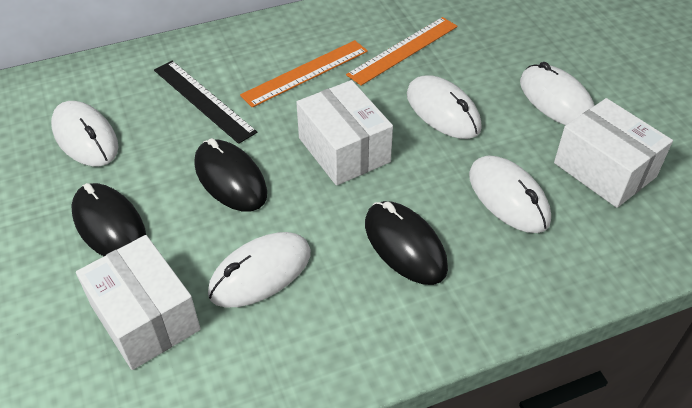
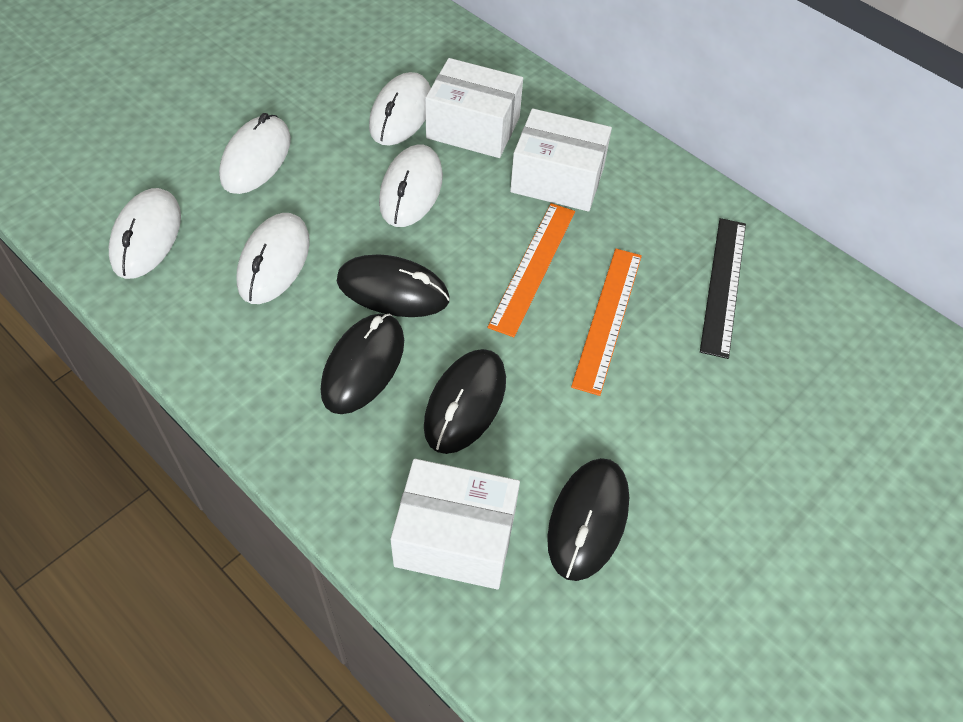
black mouse: 3 -> 4

